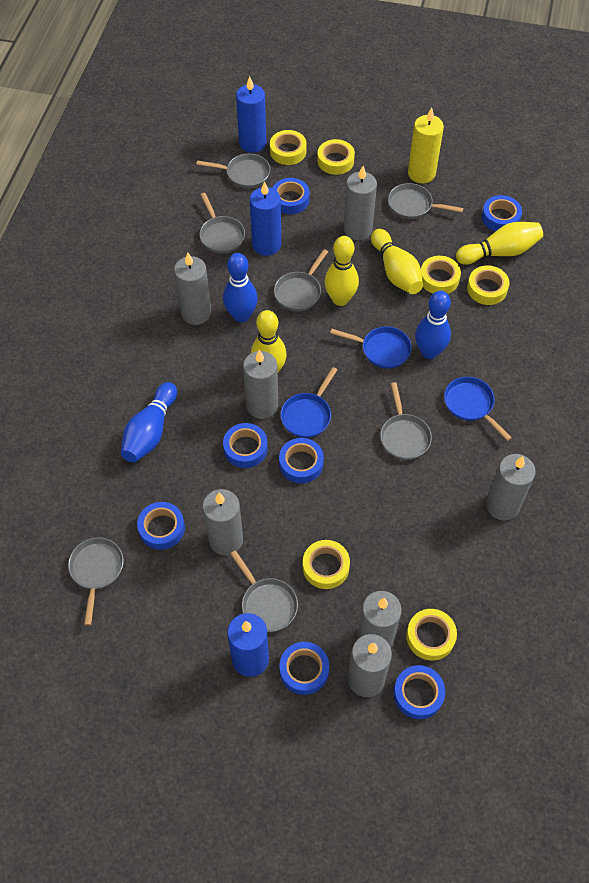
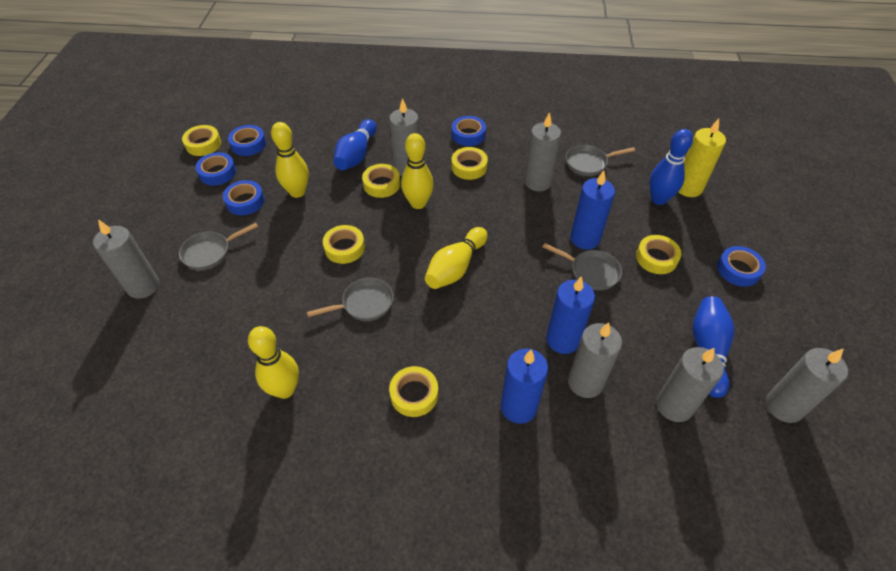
blue pan: 3 -> 0
blue tape: 7 -> 5
grey candle: 7 -> 6
grey pan: 7 -> 4

